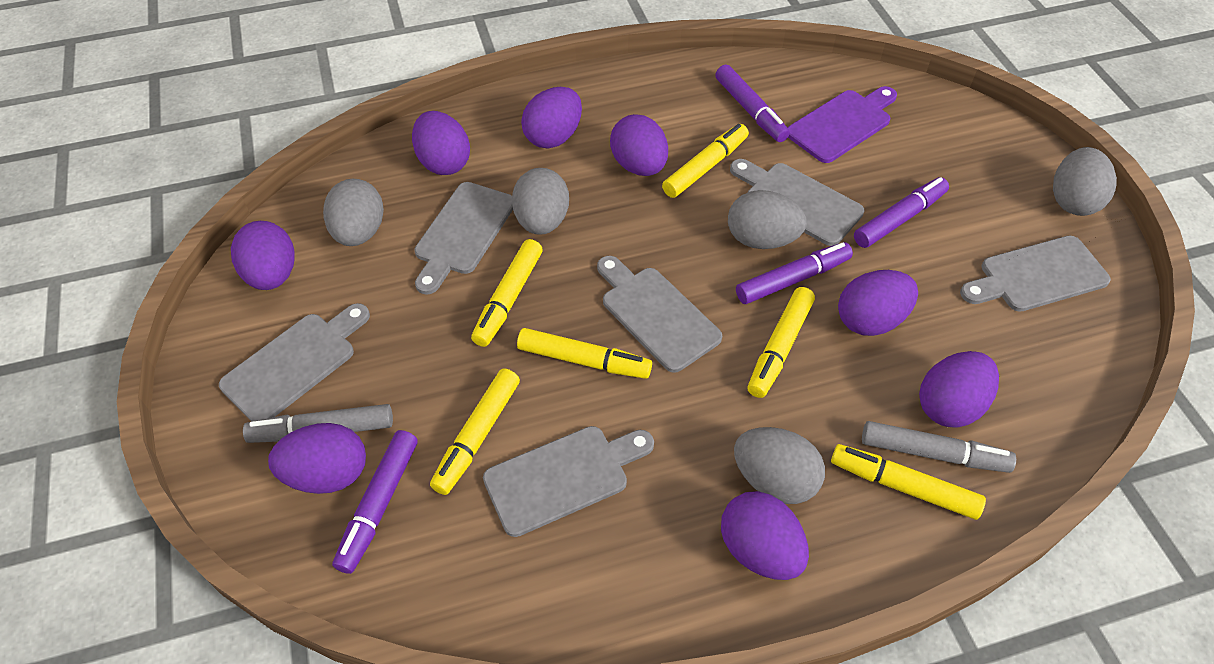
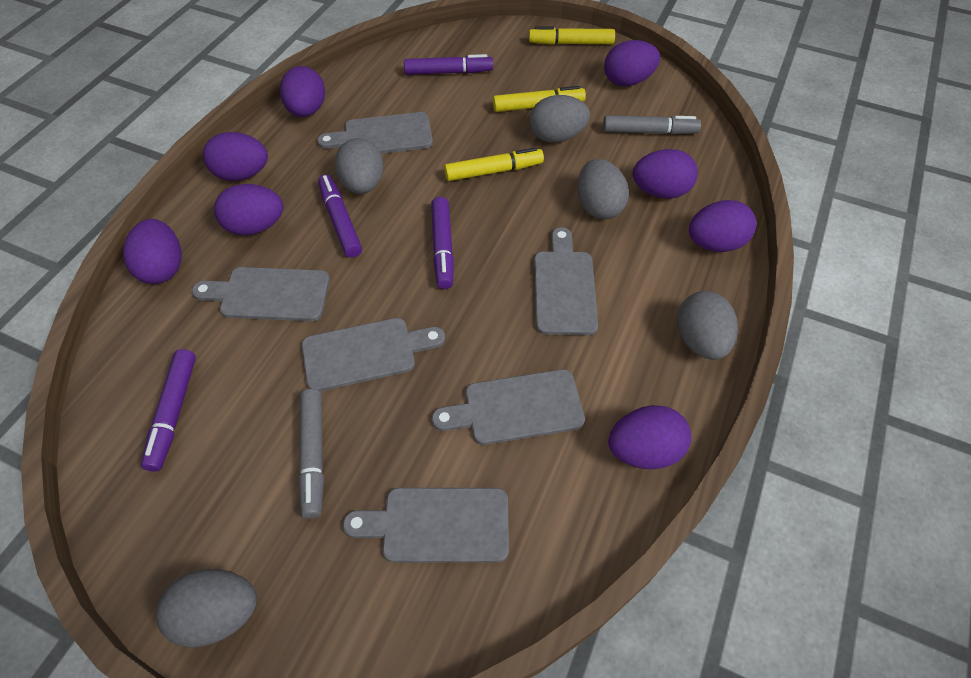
purple cutting board: 1 -> 0
yellow marker: 6 -> 3

